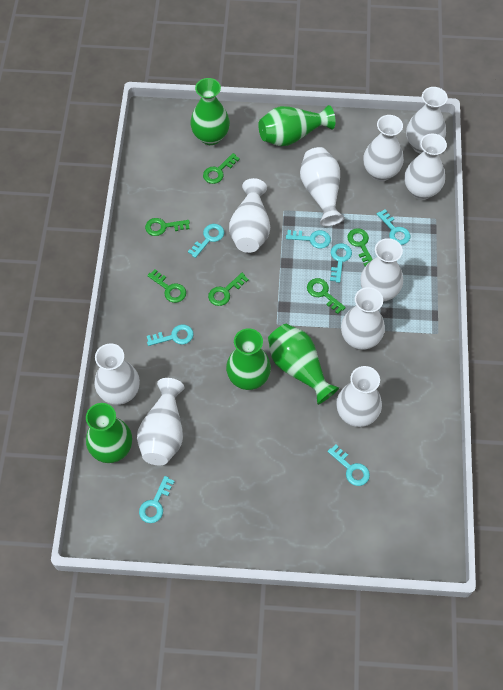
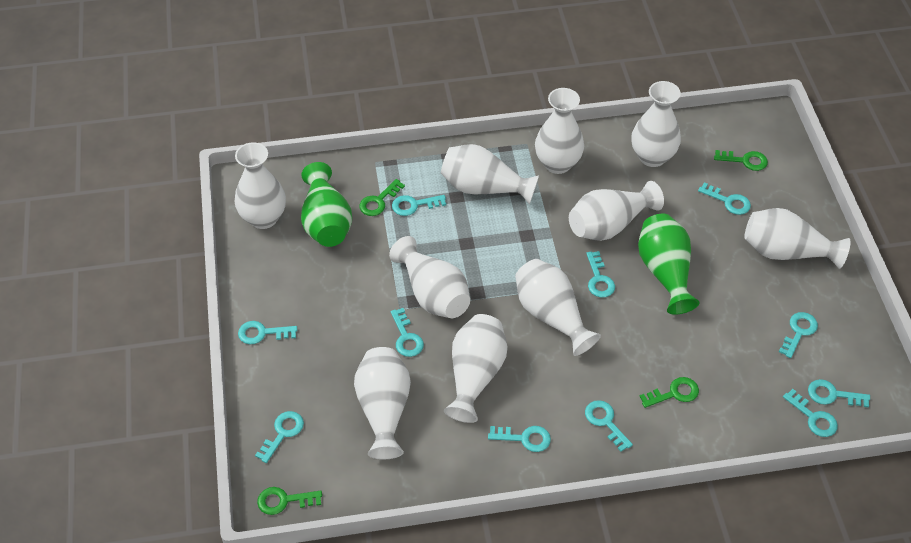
green key: 6 -> 4
green vase: 5 -> 2
turquoise key: 7 -> 11

